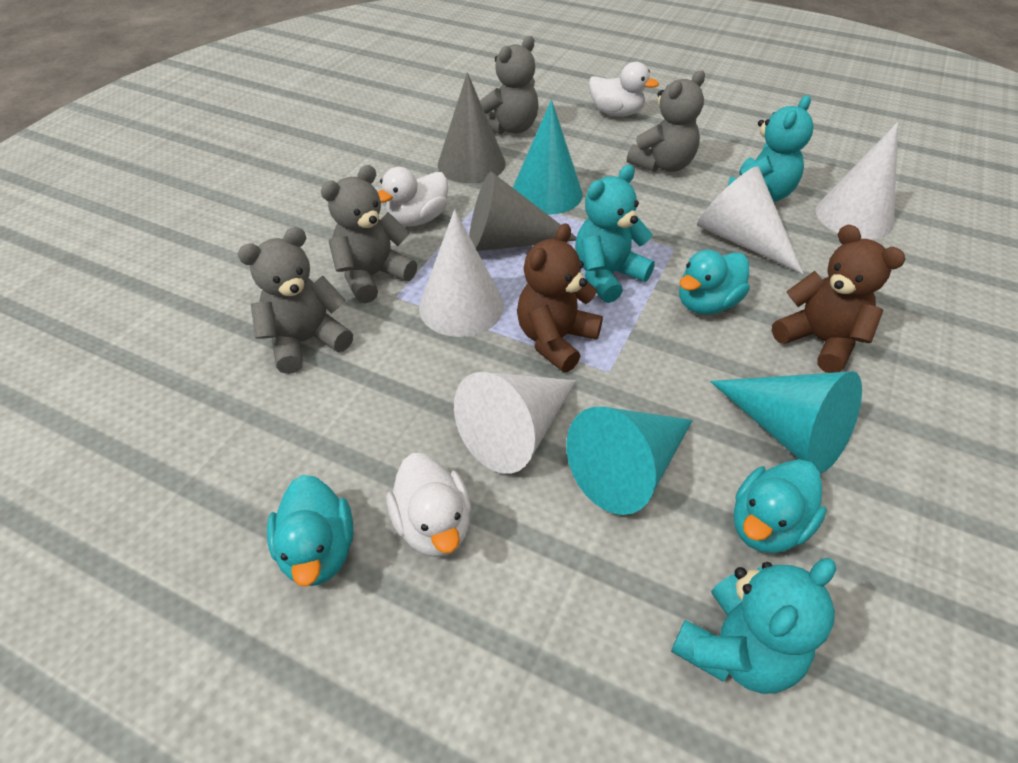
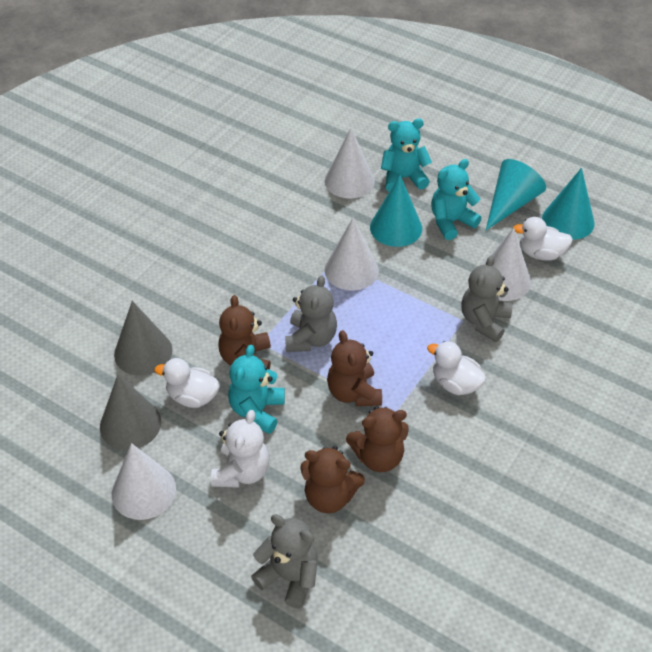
brown teddy bear: 2 -> 4
grey teddy bear: 4 -> 3
turquoise duck: 3 -> 0
white teddy bear: 0 -> 1

